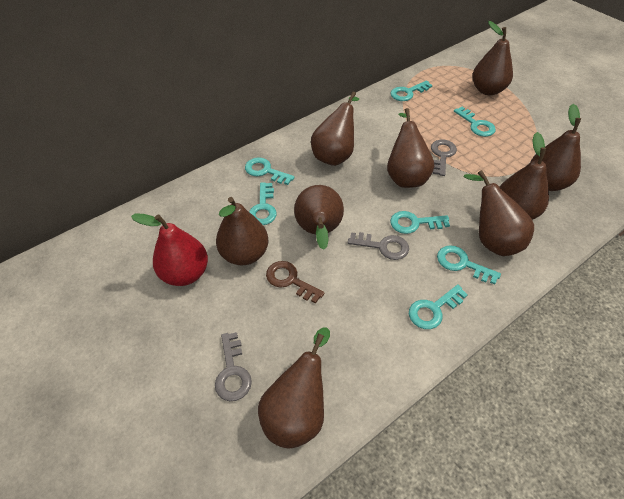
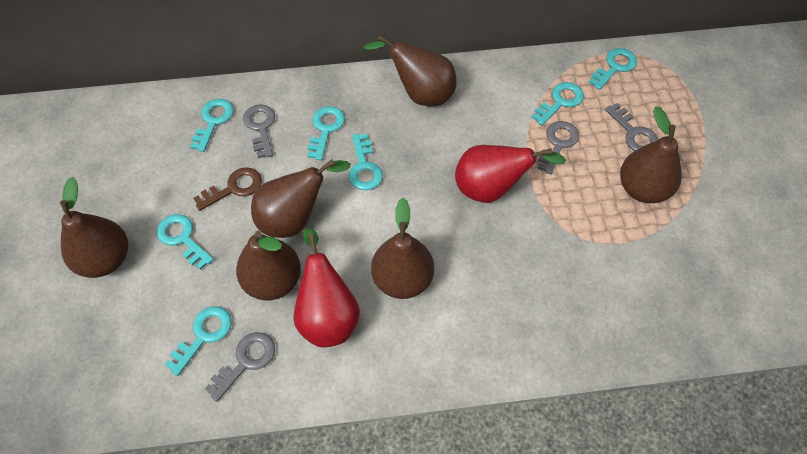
brown pear: 9 -> 6
grey key: 3 -> 4
red pear: 1 -> 2

